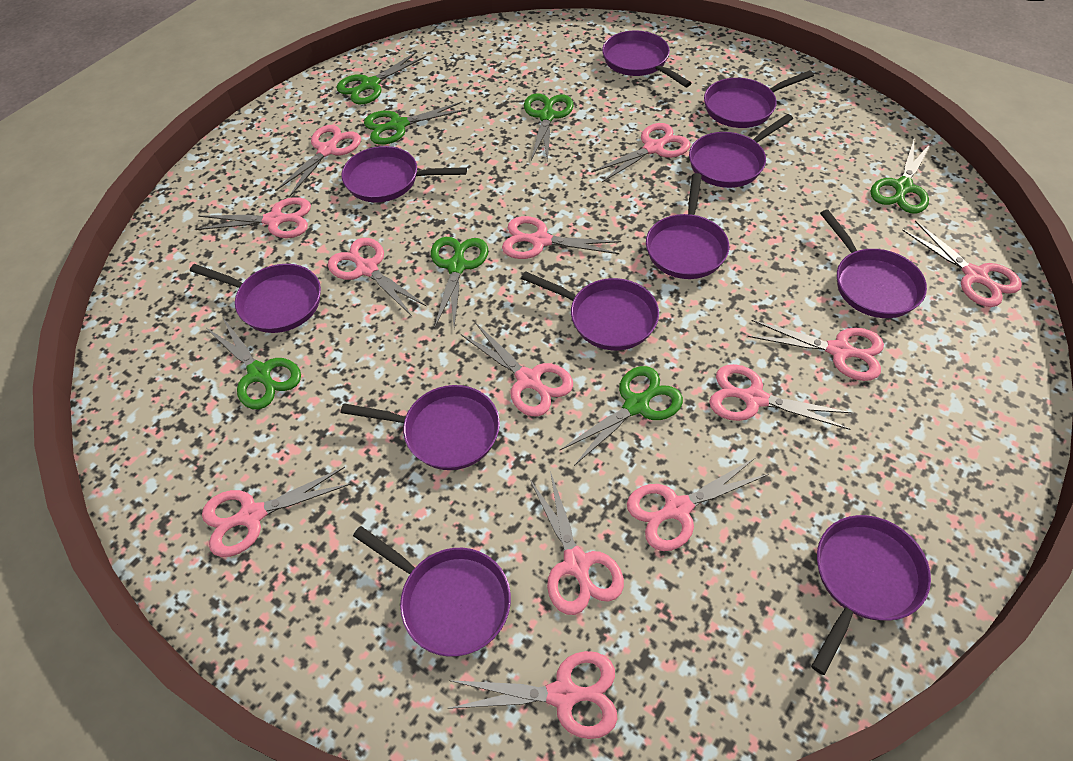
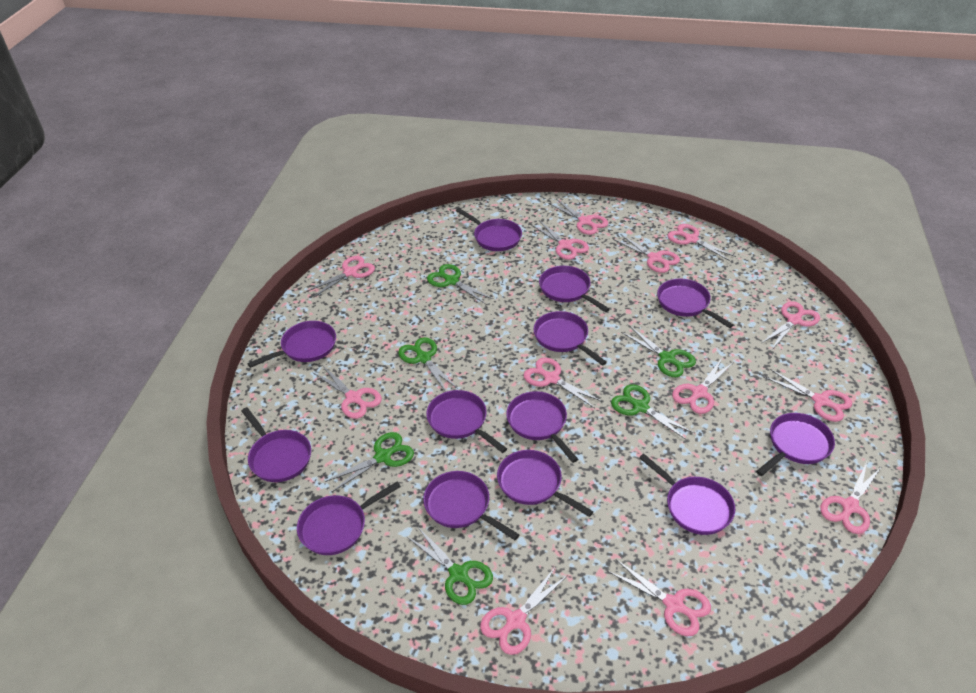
green scissors: 7 -> 6
purple pan: 11 -> 13

